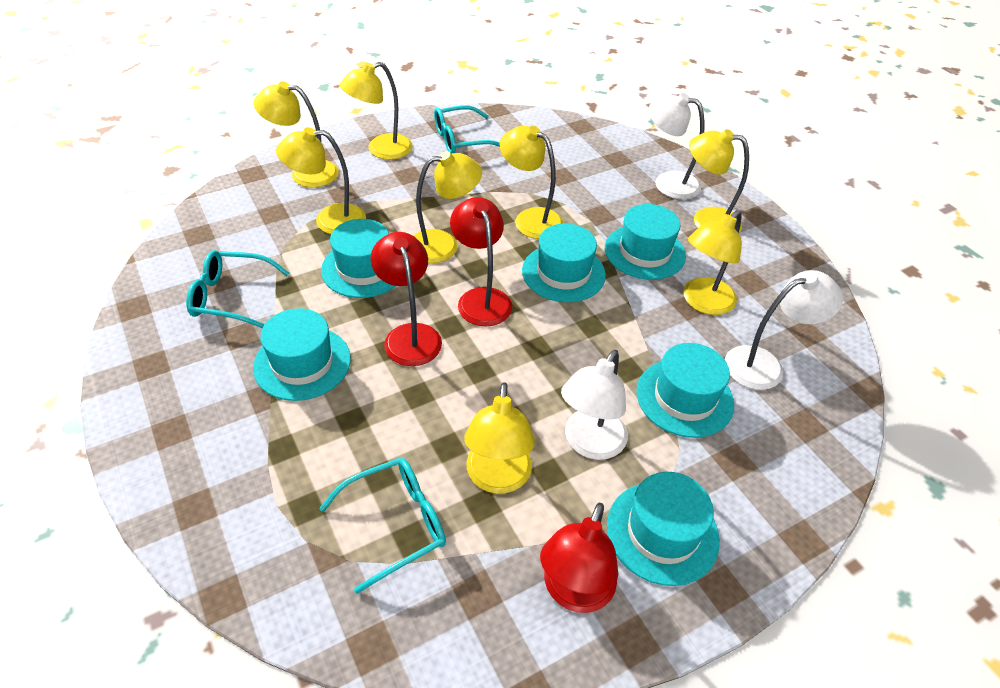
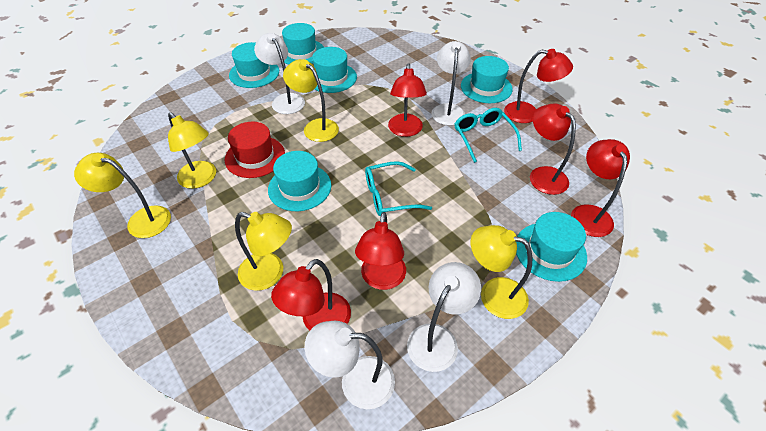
red hat: 0 -> 1
red lamp: 3 -> 6
turquoise glasses: 3 -> 2
white lamp: 3 -> 4
yellow lamp: 8 -> 5

